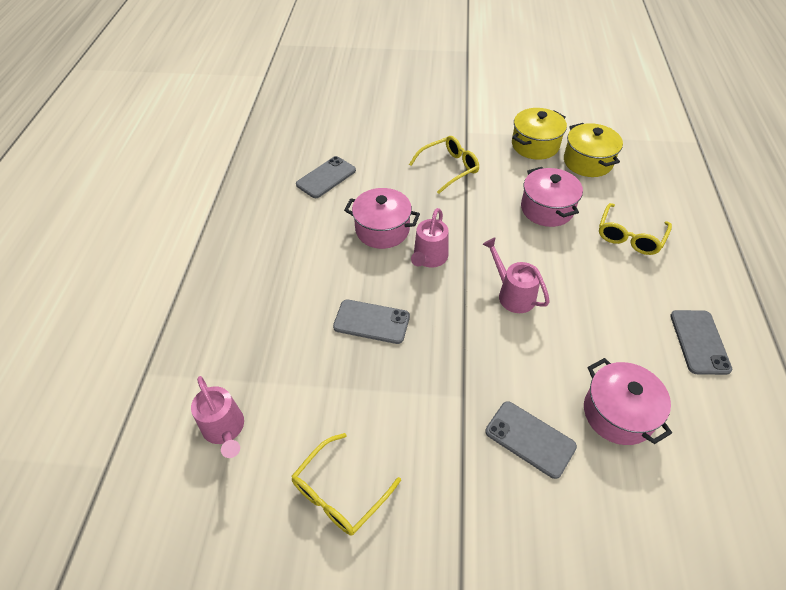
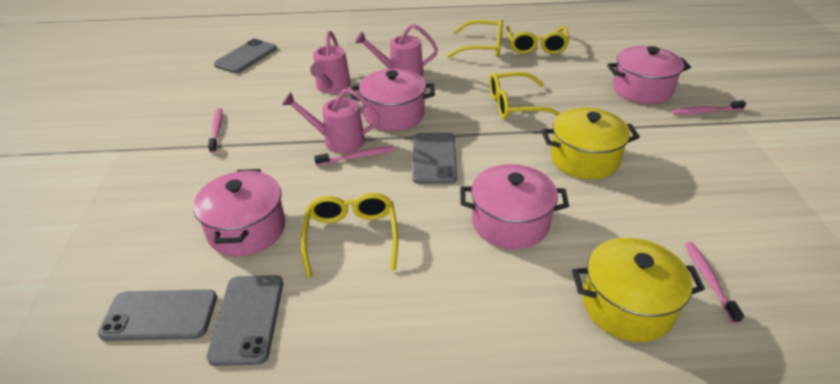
pink pot: 3 -> 4
pink toothbrush: 0 -> 4
yellow glasses: 3 -> 4

